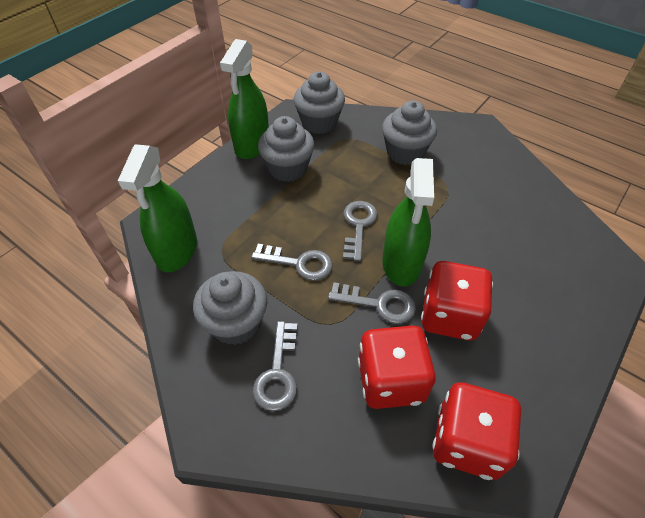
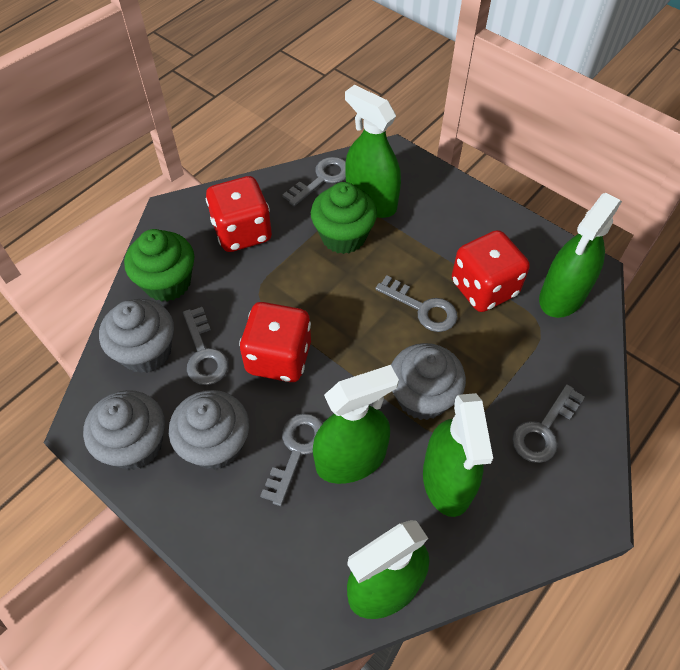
green cupcake: 0 -> 2
green spray bottle: 3 -> 5
grey key: 4 -> 5

